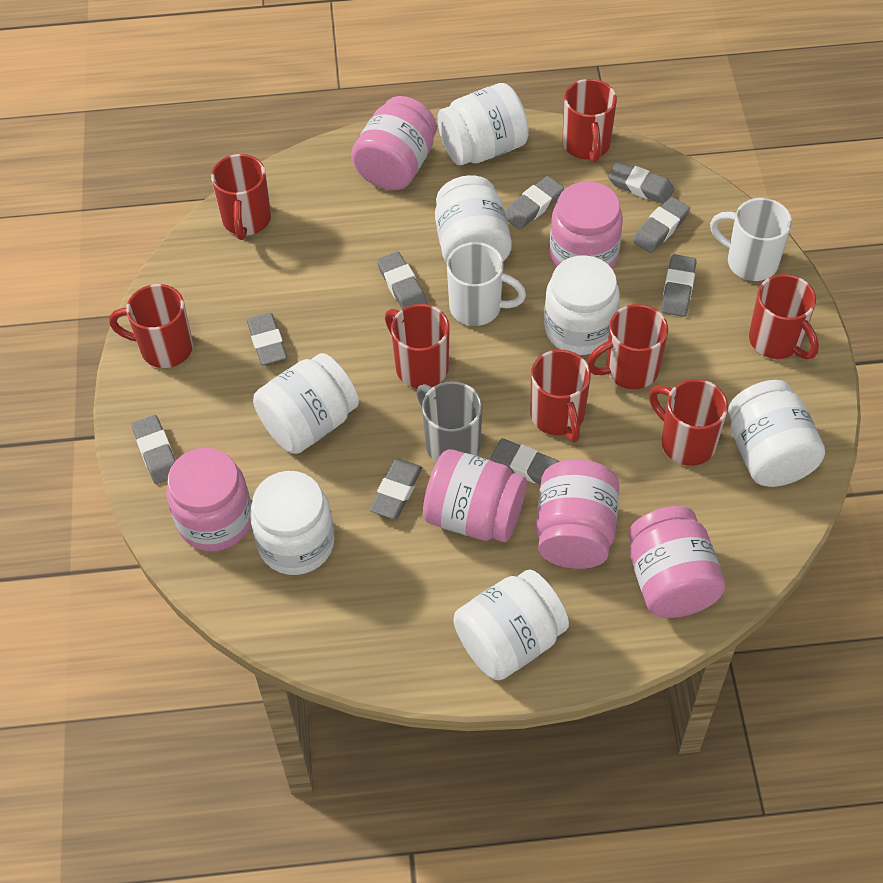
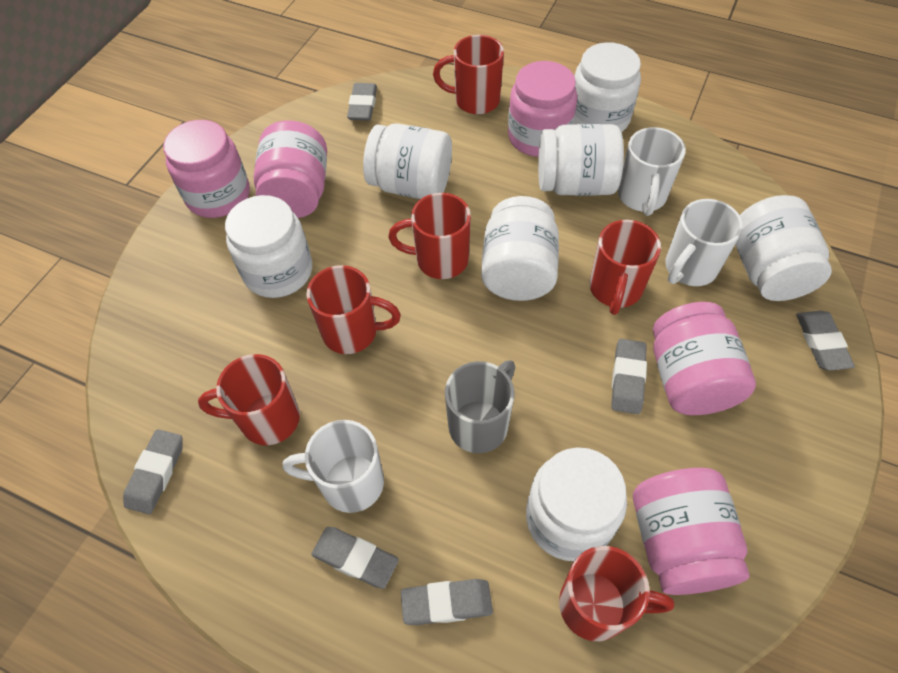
grey eraser: 9 -> 6
pink jar: 6 -> 5
red mug: 8 -> 6
white mug: 2 -> 3

